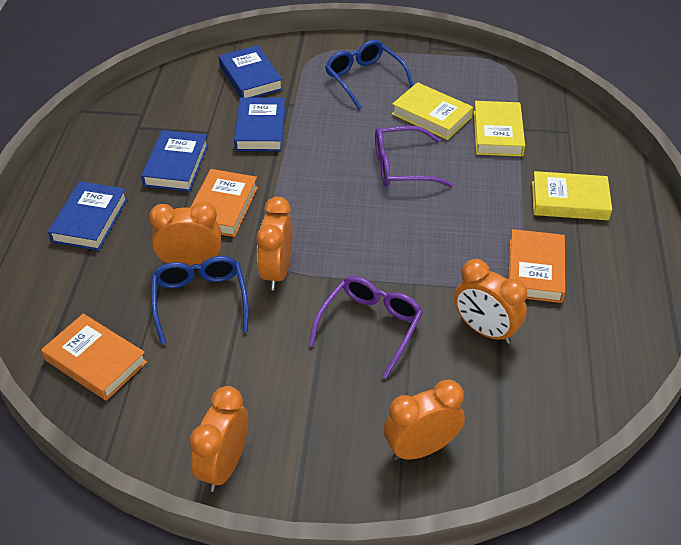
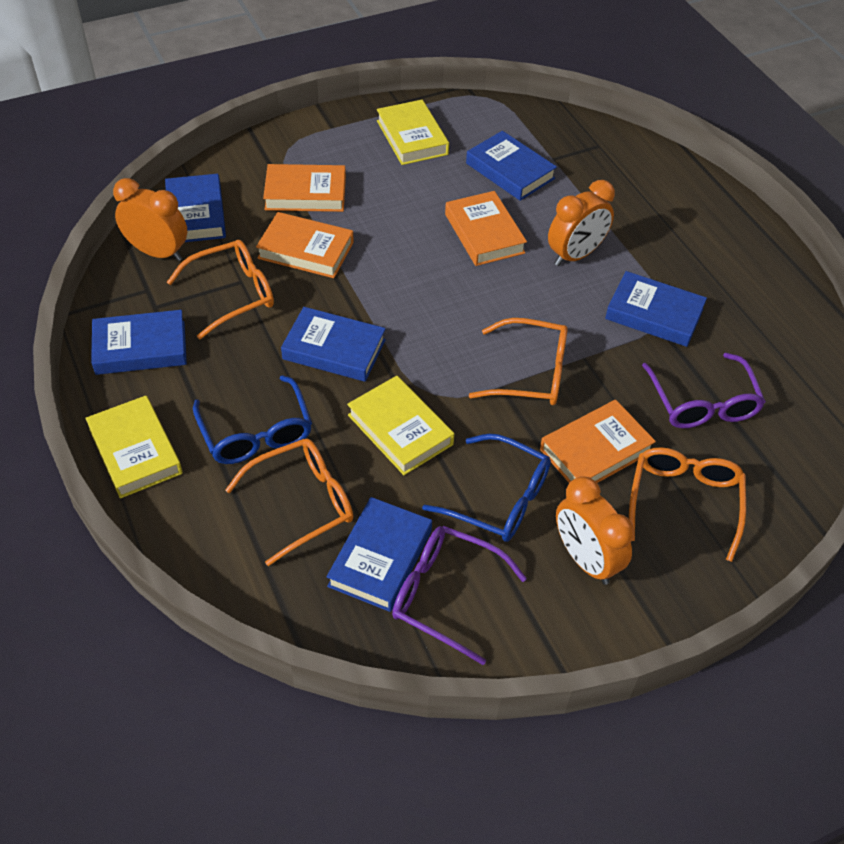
blue book: 4 -> 6
orange book: 3 -> 4
orange clock: 5 -> 3
orange glasses: 0 -> 4

